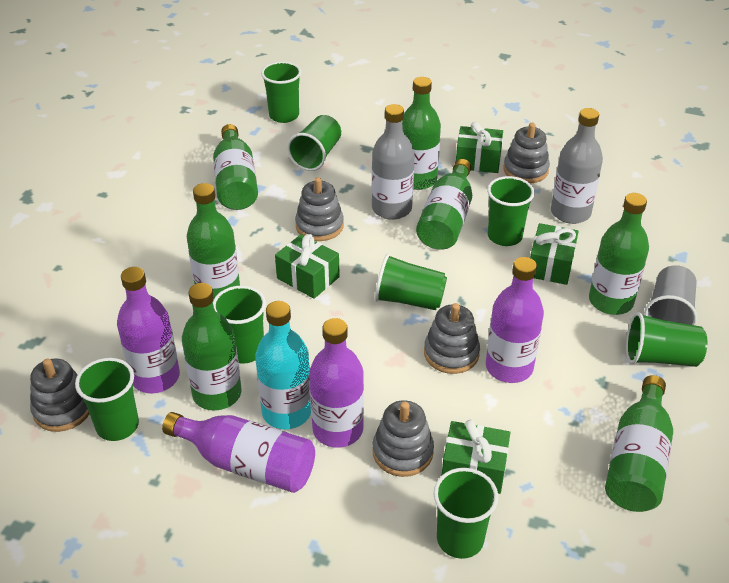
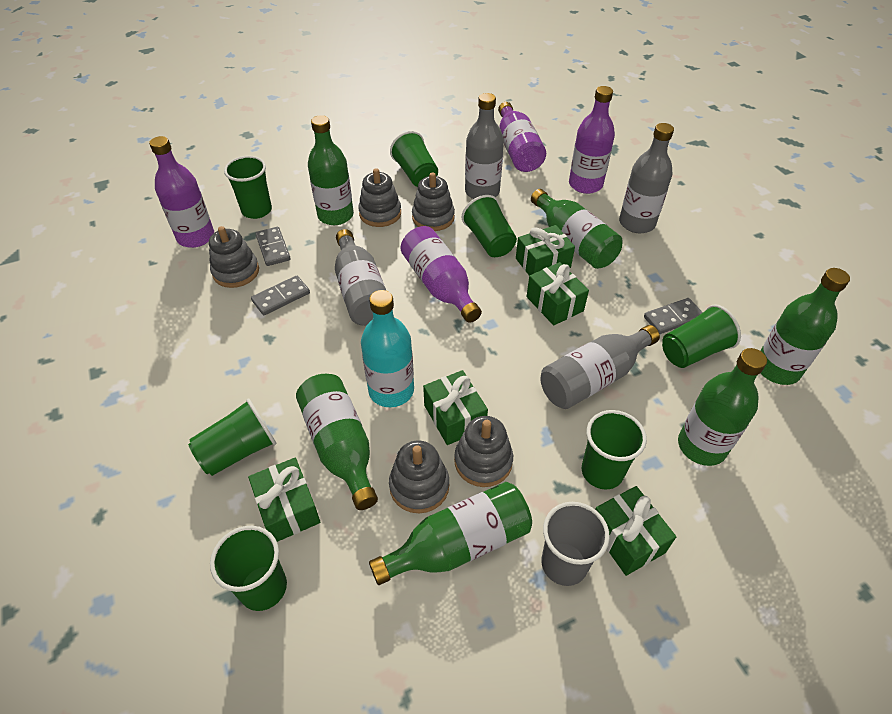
green bottle: 7 -> 6
green cup: 8 -> 7
green gift: 4 -> 5
grey bottle: 2 -> 4
grey domino: 0 -> 3

